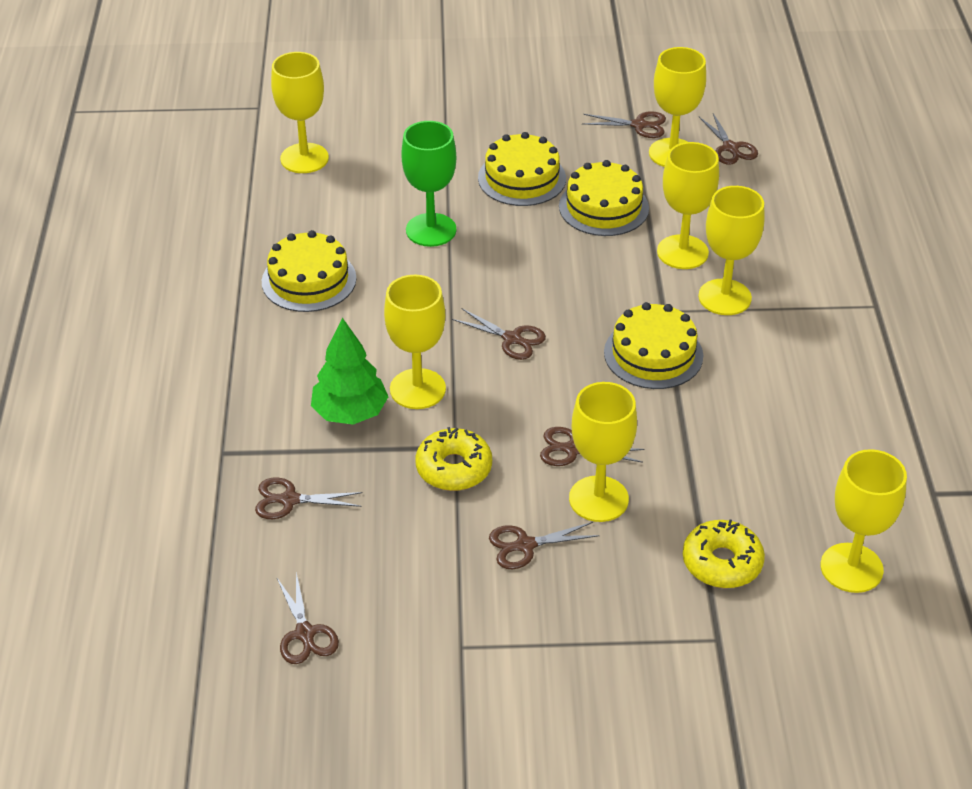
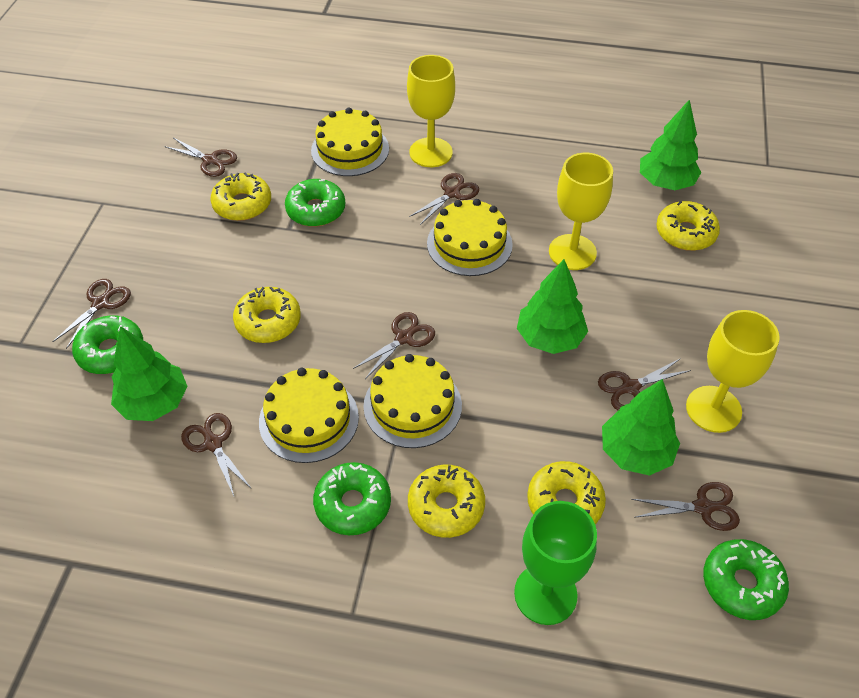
green donut: 0 -> 4
green tree: 1 -> 4
yellow donut: 2 -> 5
yellow goblet: 7 -> 3

